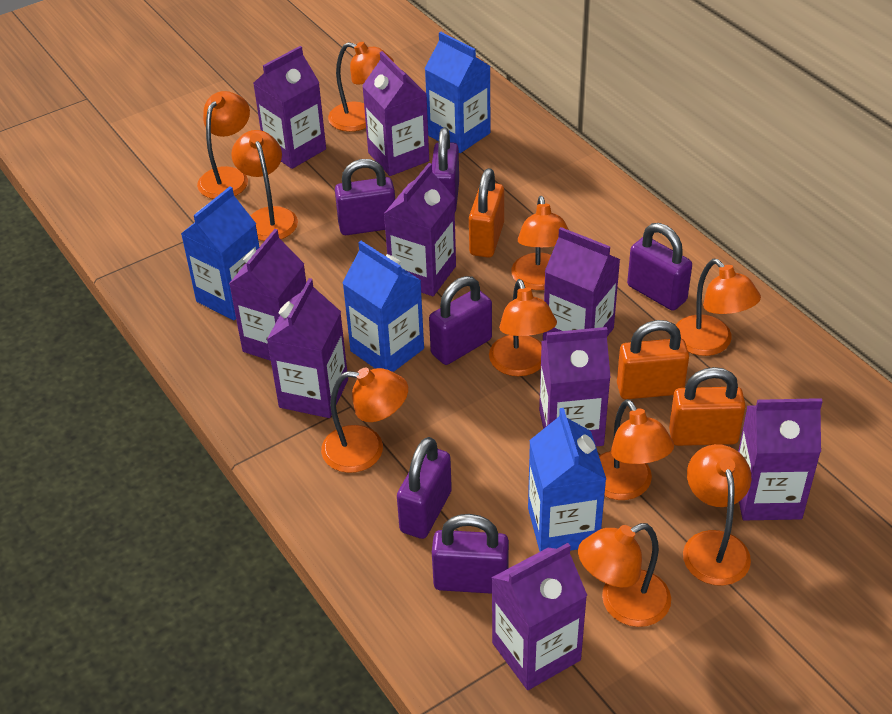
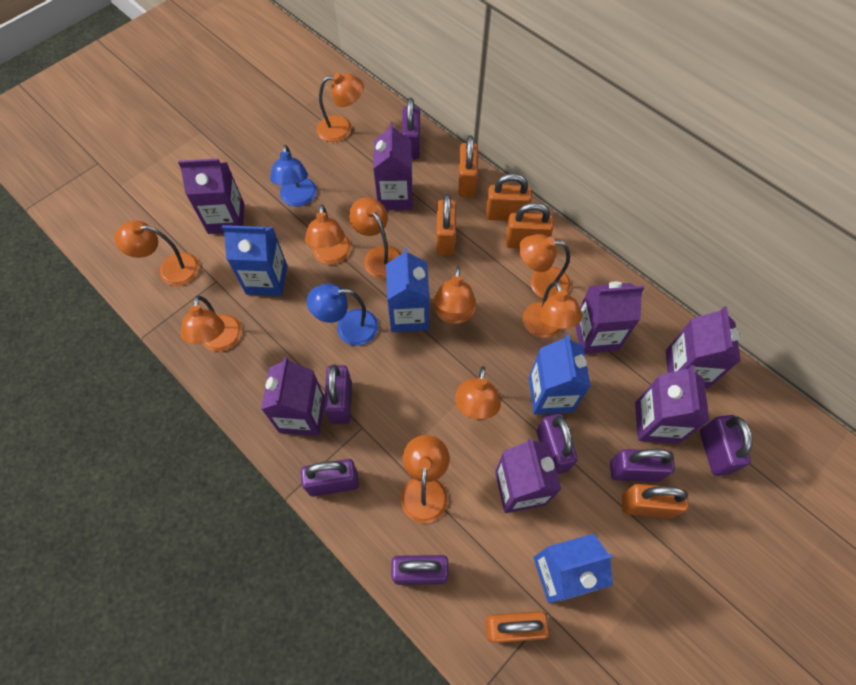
blue lamp: 0 -> 2
orange padlock: 3 -> 6
purple carton: 9 -> 7
purple padlock: 6 -> 7

